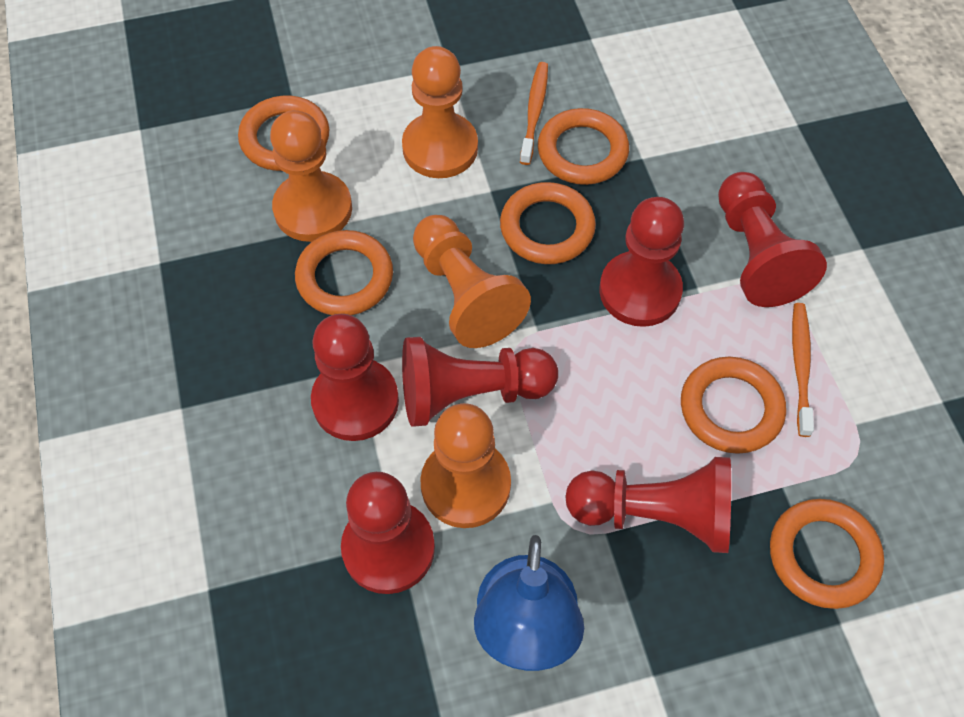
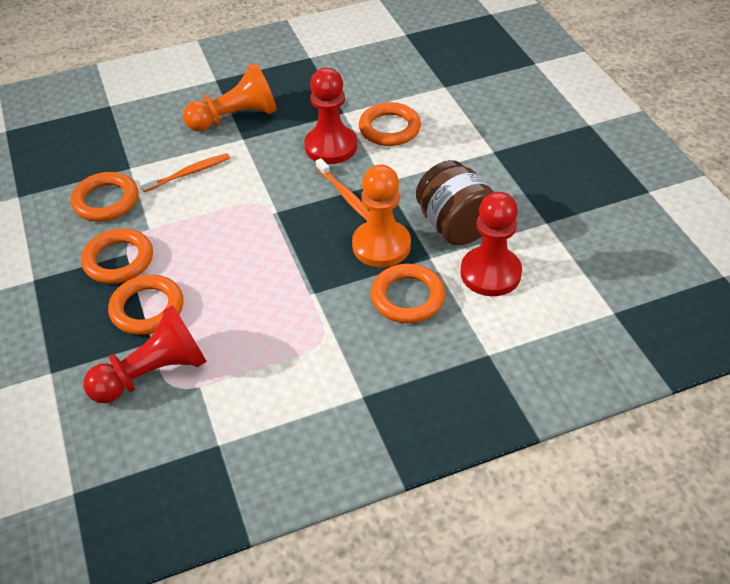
blue lamp: 1 -> 0
brown jar: 0 -> 1
orange pawn: 4 -> 2
orange ring: 6 -> 5
red pawn: 6 -> 3

